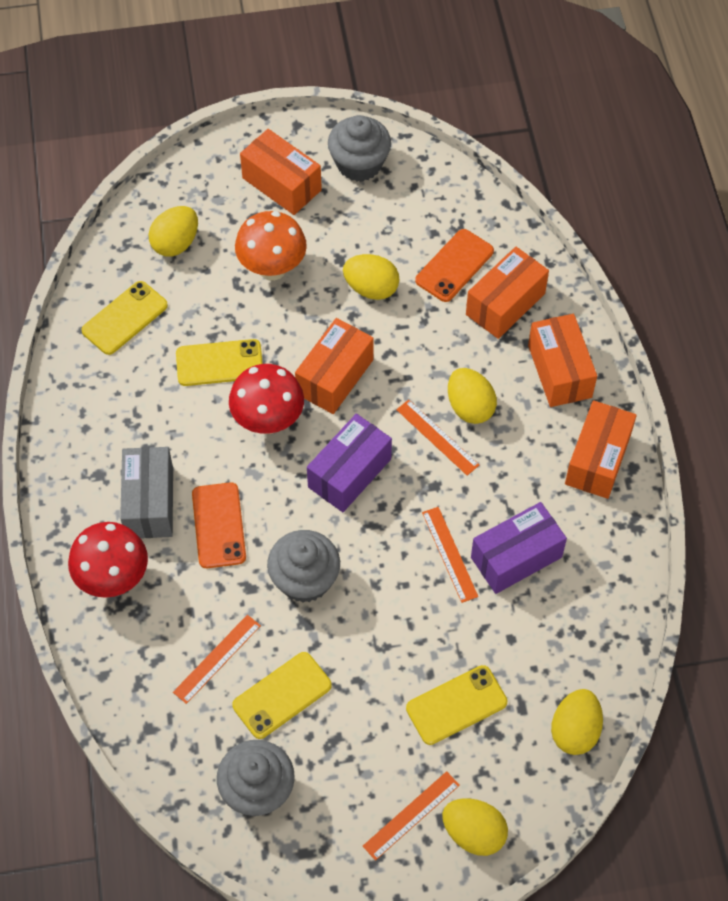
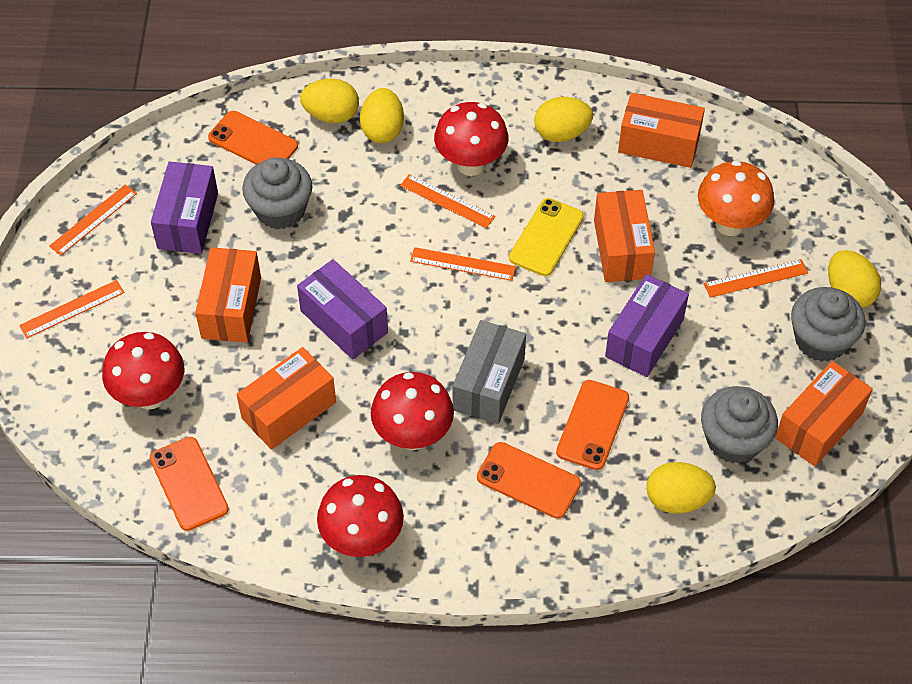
orange phone: 2 -> 4
orange ruler: 4 -> 5
purple box: 2 -> 3
red mushroom: 2 -> 4
yellow phone: 4 -> 1

